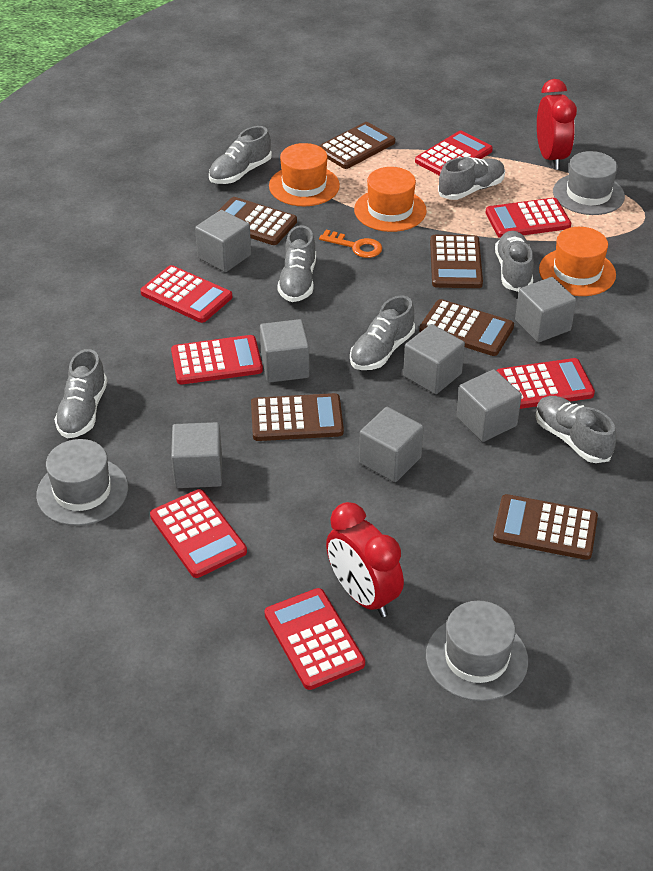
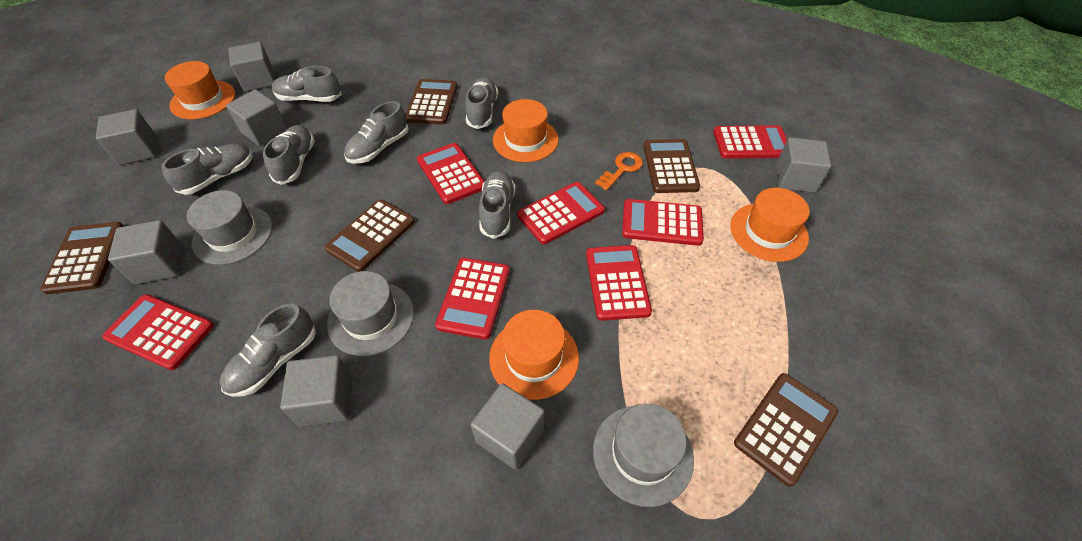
brown calculator: 6 -> 5
orange hat: 3 -> 4
red clock: 2 -> 0

